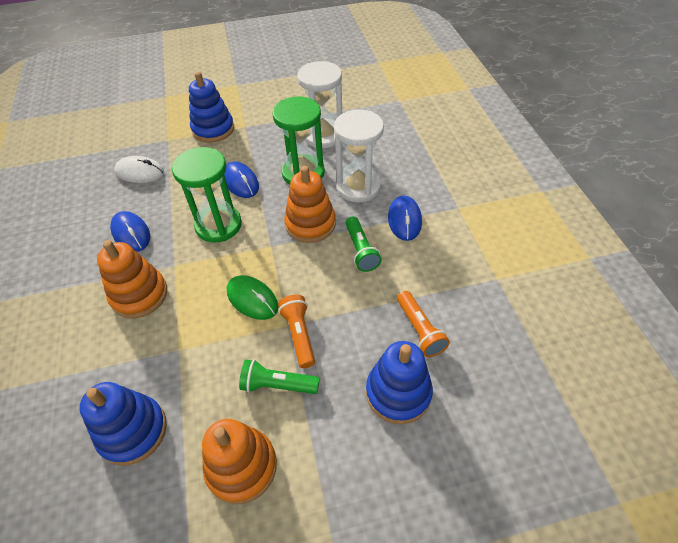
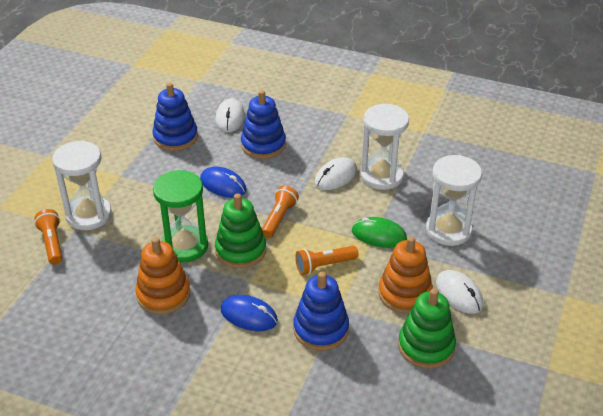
blue mouse: 3 -> 2
green flashlight: 2 -> 0
green hourglass: 2 -> 1
green stacking toy: 0 -> 2
orange flashlight: 2 -> 3
orange stacking toy: 3 -> 2
white hourglass: 2 -> 3
white mouse: 1 -> 3

